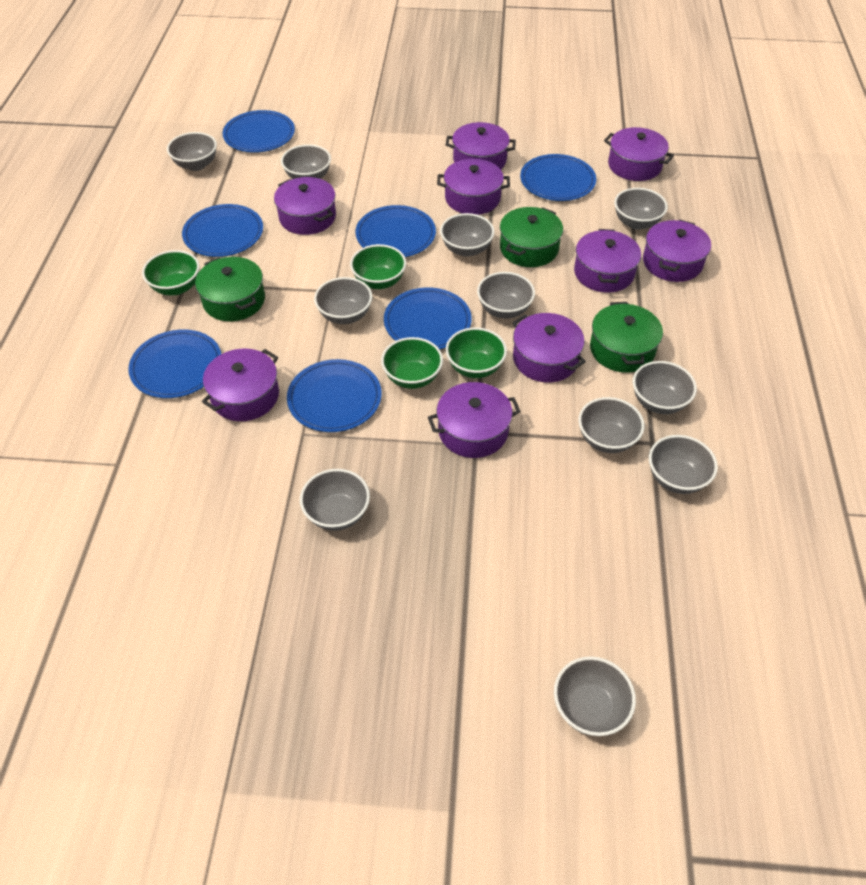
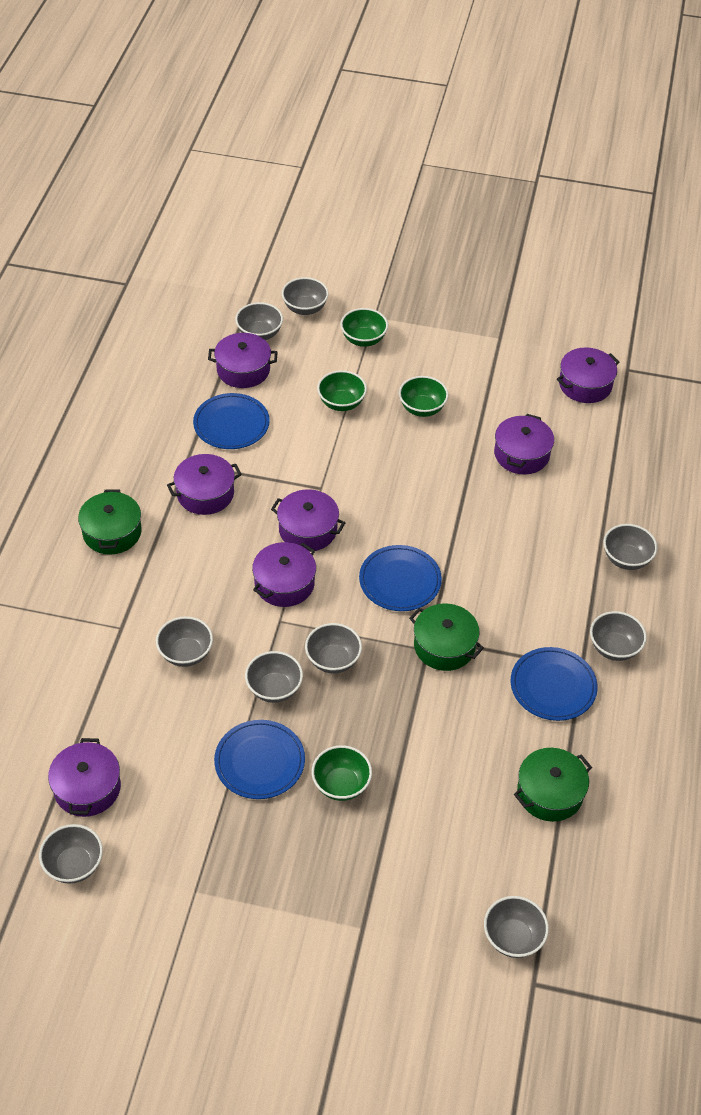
blue plate: 7 -> 4
grey bowl: 11 -> 9
purple pot: 9 -> 7

